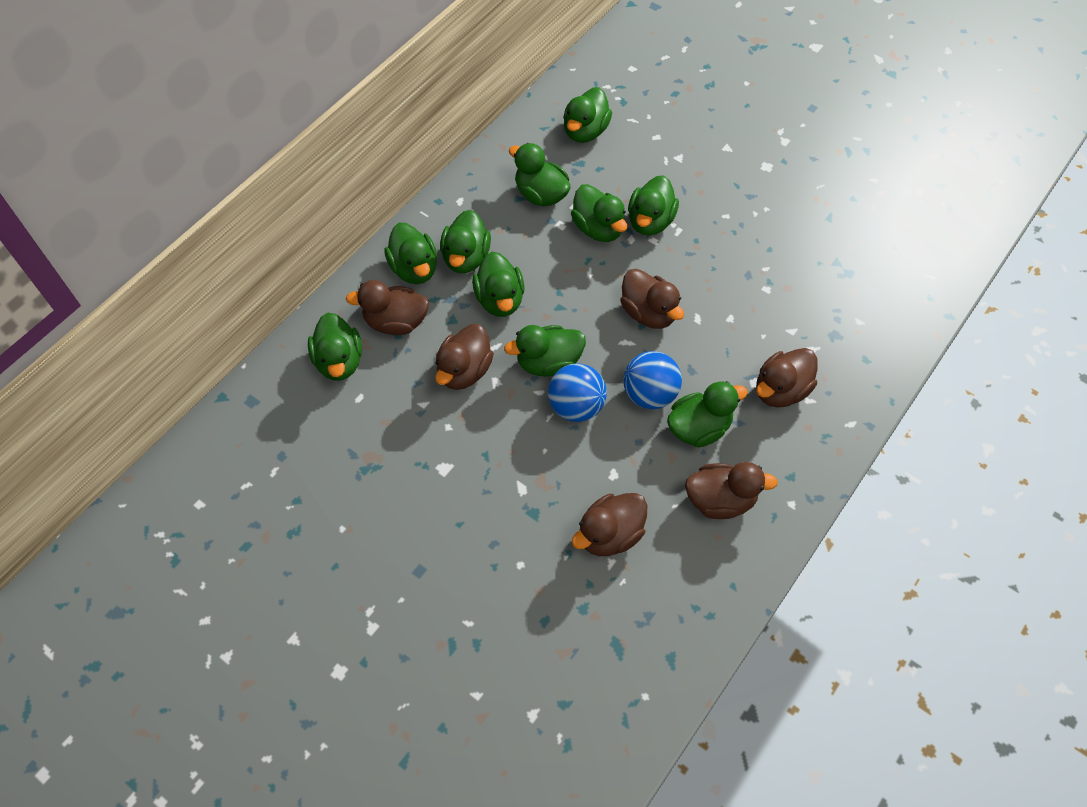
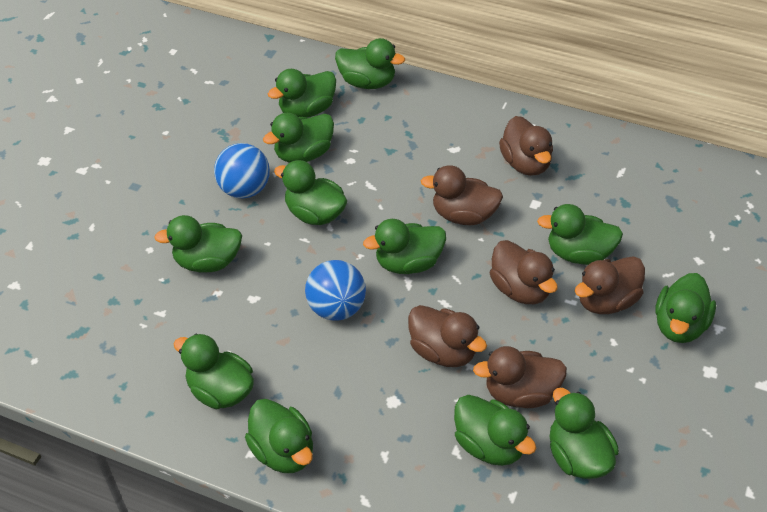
green duck: 10 -> 12

